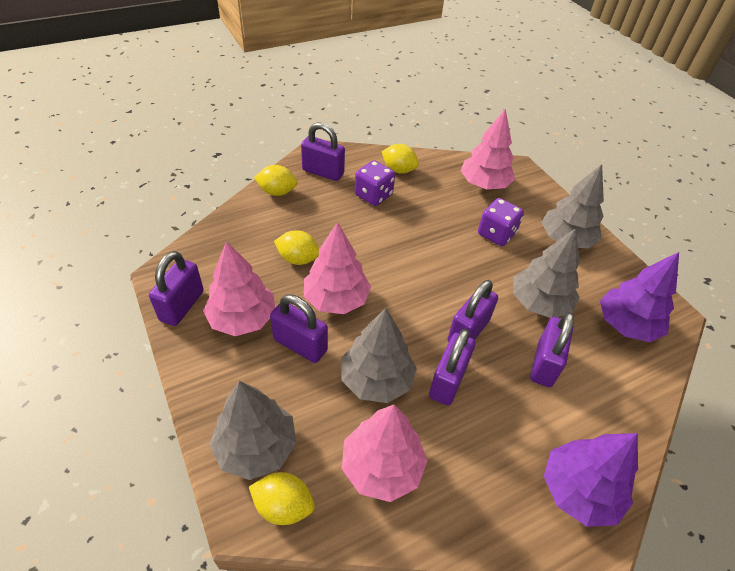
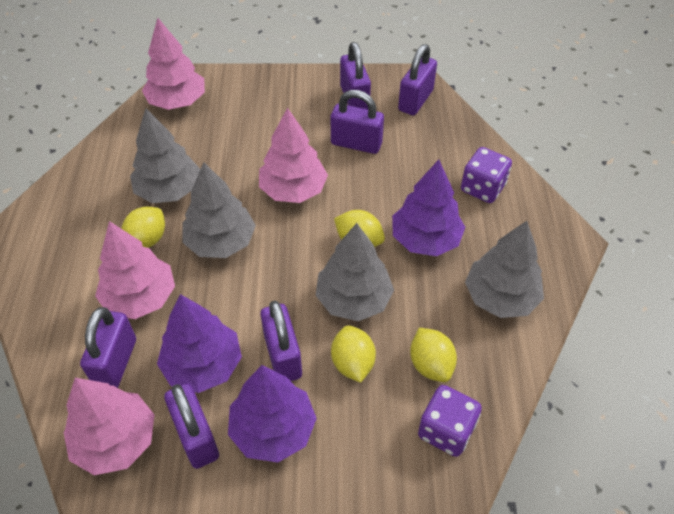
purple tree: 2 -> 3

